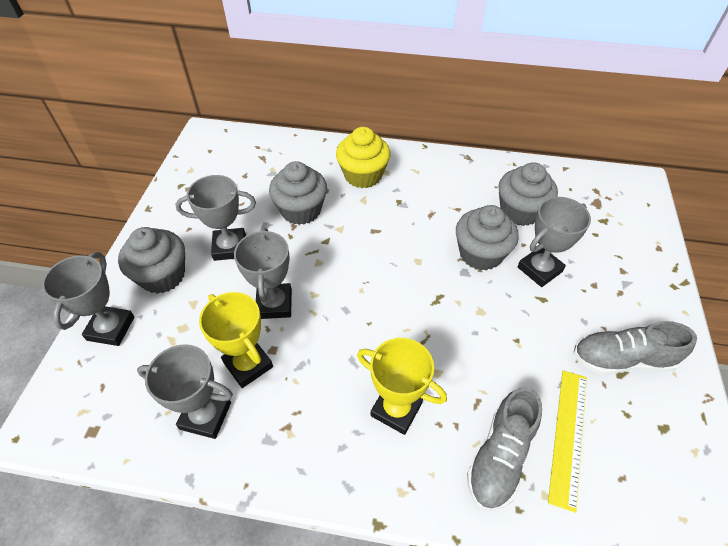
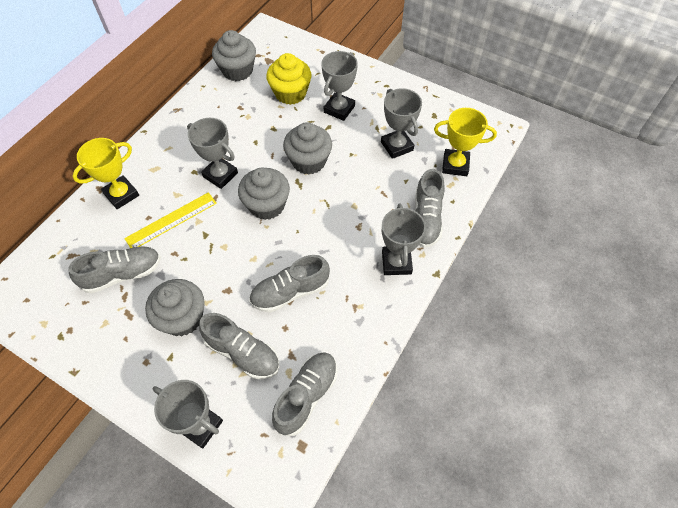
grey shoe: 2 -> 5

